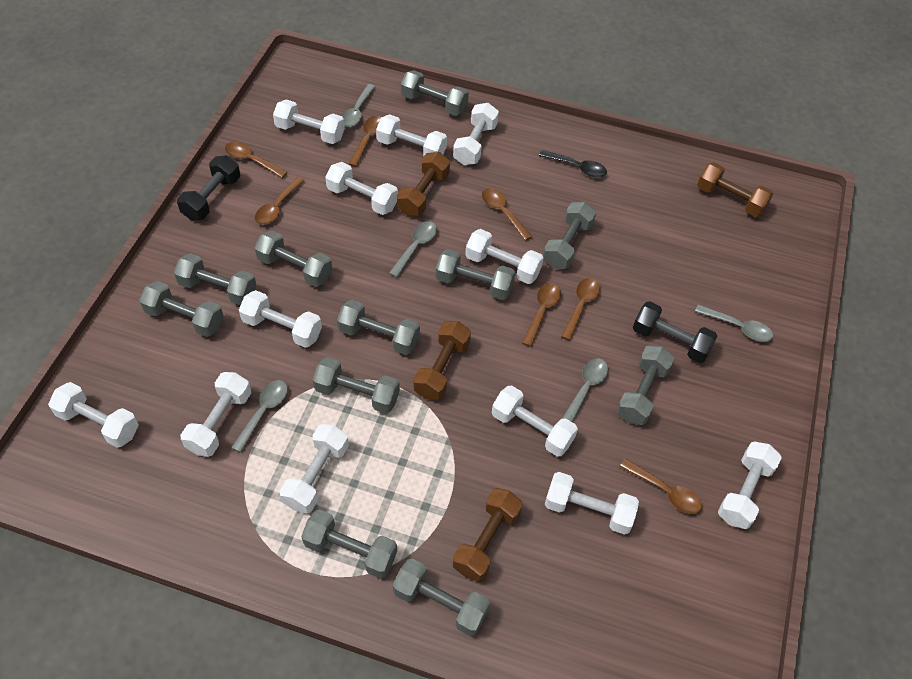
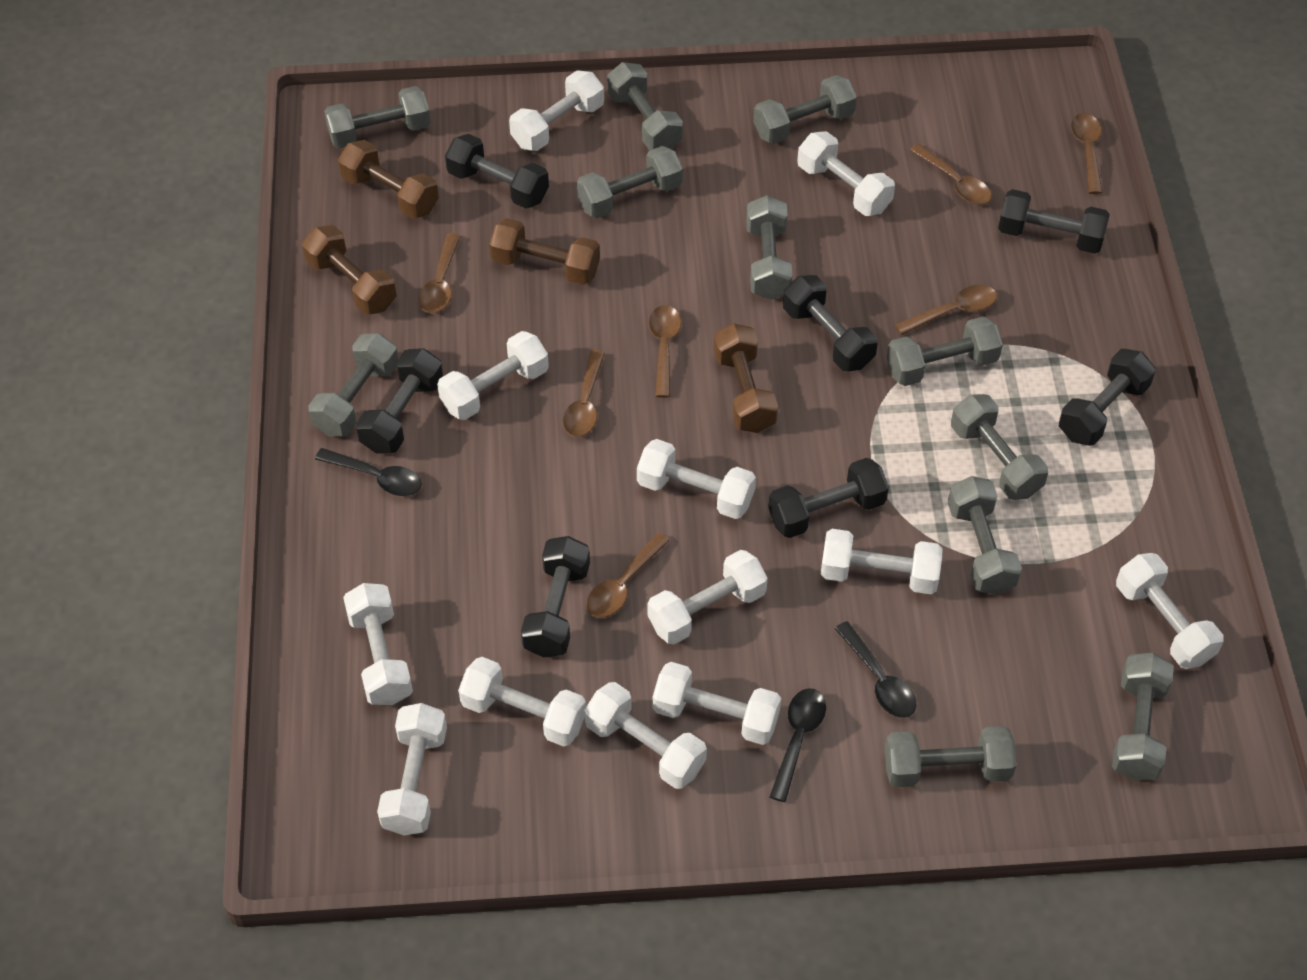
black dumbbell: 2 -> 7
black spoon: 1 -> 3
grey spoon: 5 -> 0

